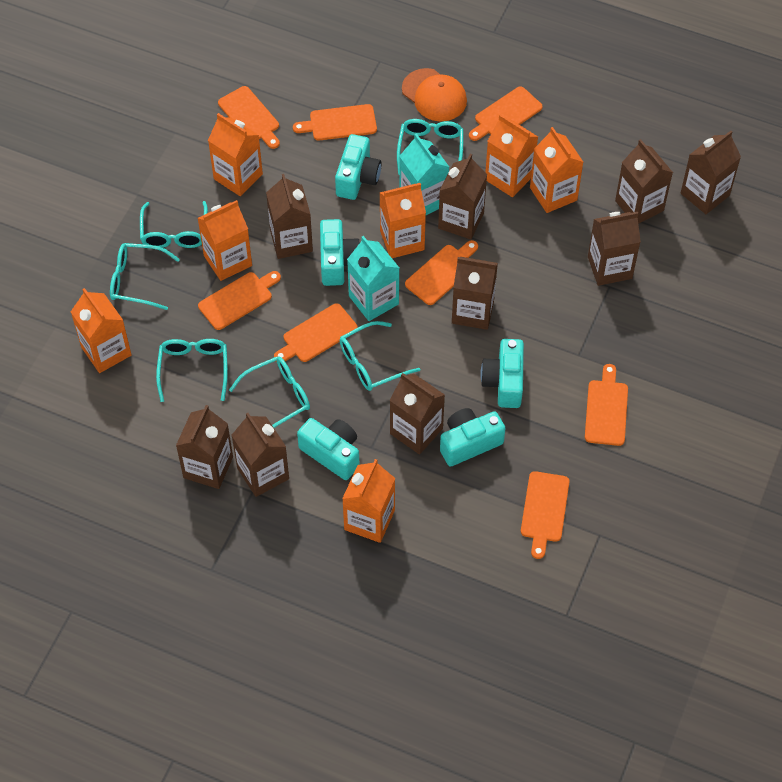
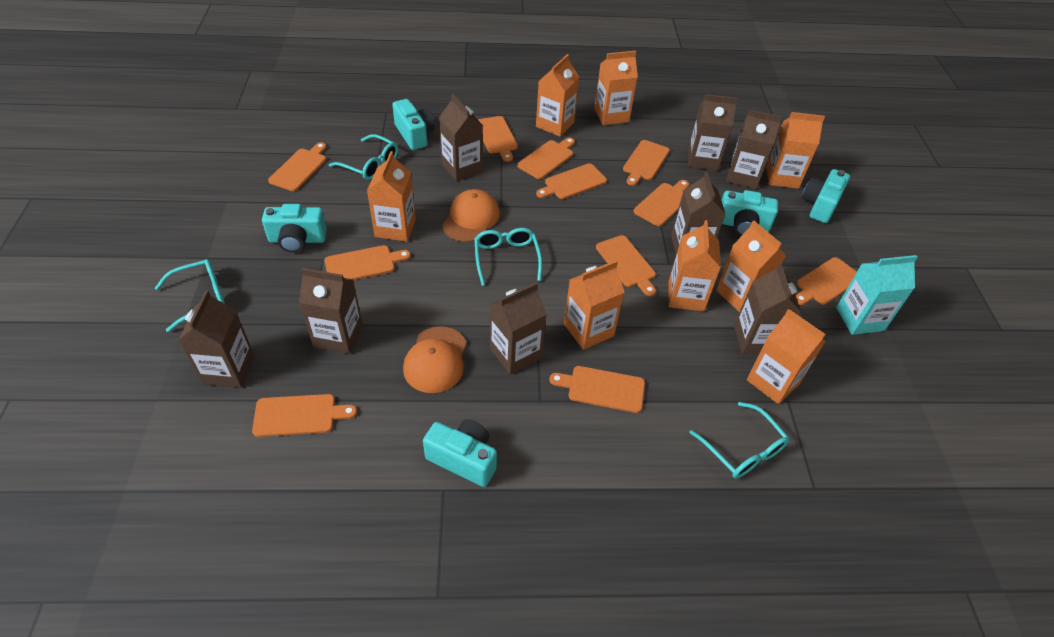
brown carton: 9 -> 8
orange cap: 1 -> 2
orange carton: 7 -> 8
orange cutting board: 8 -> 11
turquoise carton: 2 -> 1
turquoise glasses: 6 -> 4

